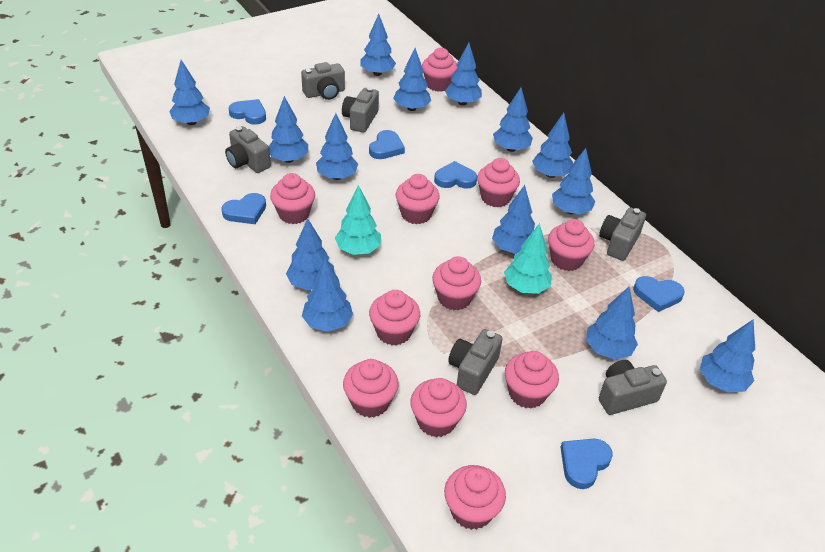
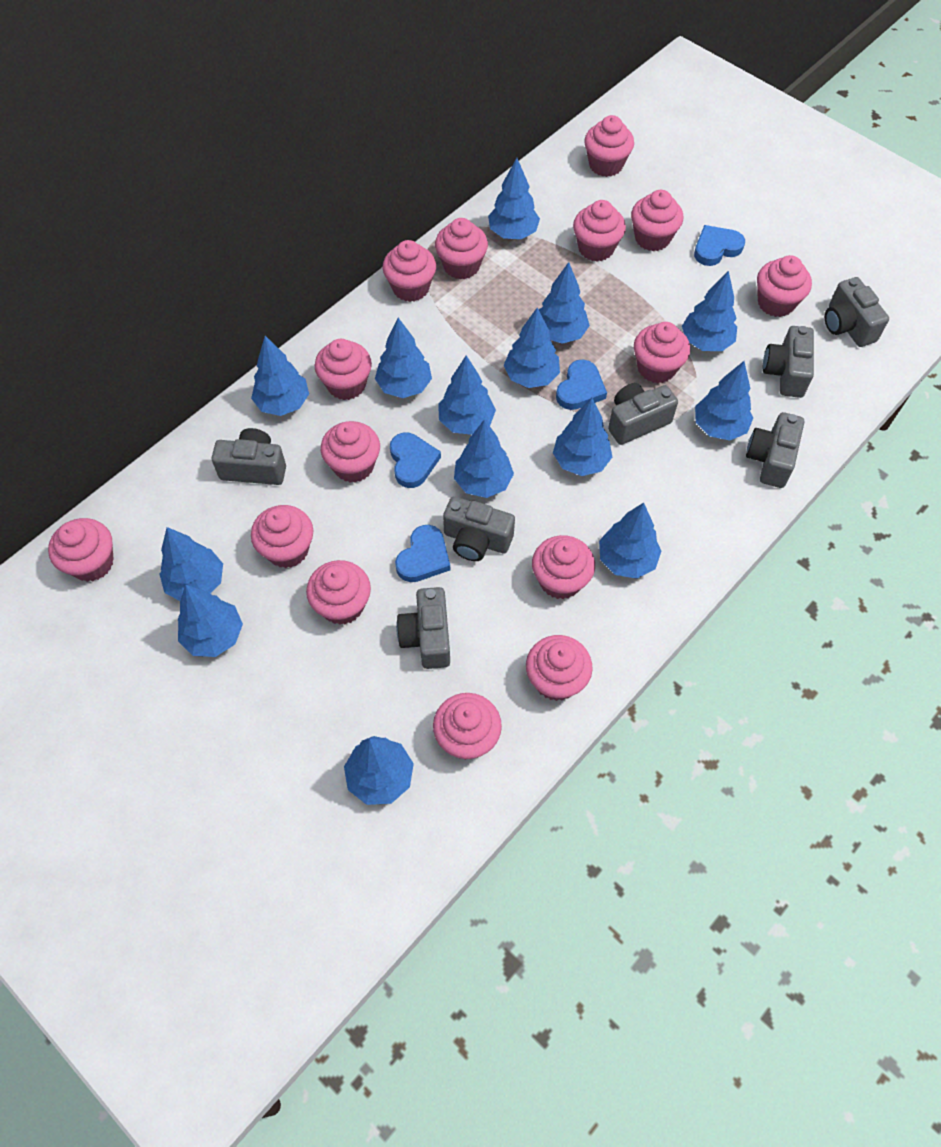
blue heart: 6 -> 4
grey camera: 6 -> 7
pink cupcake: 11 -> 15
turquoise tree: 2 -> 0

